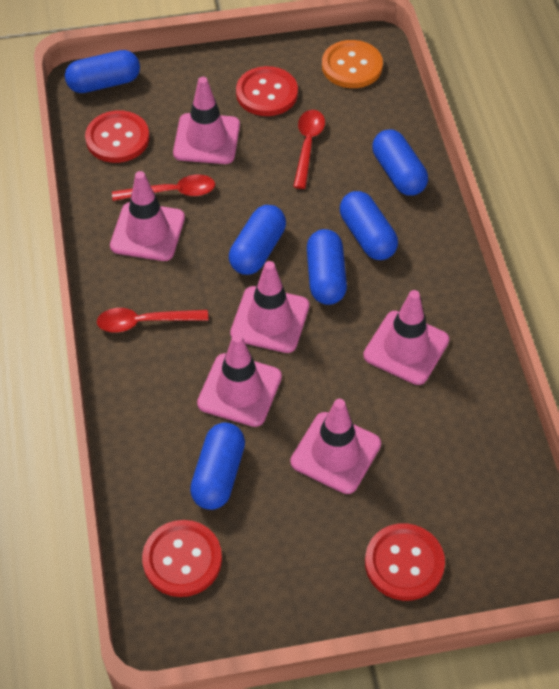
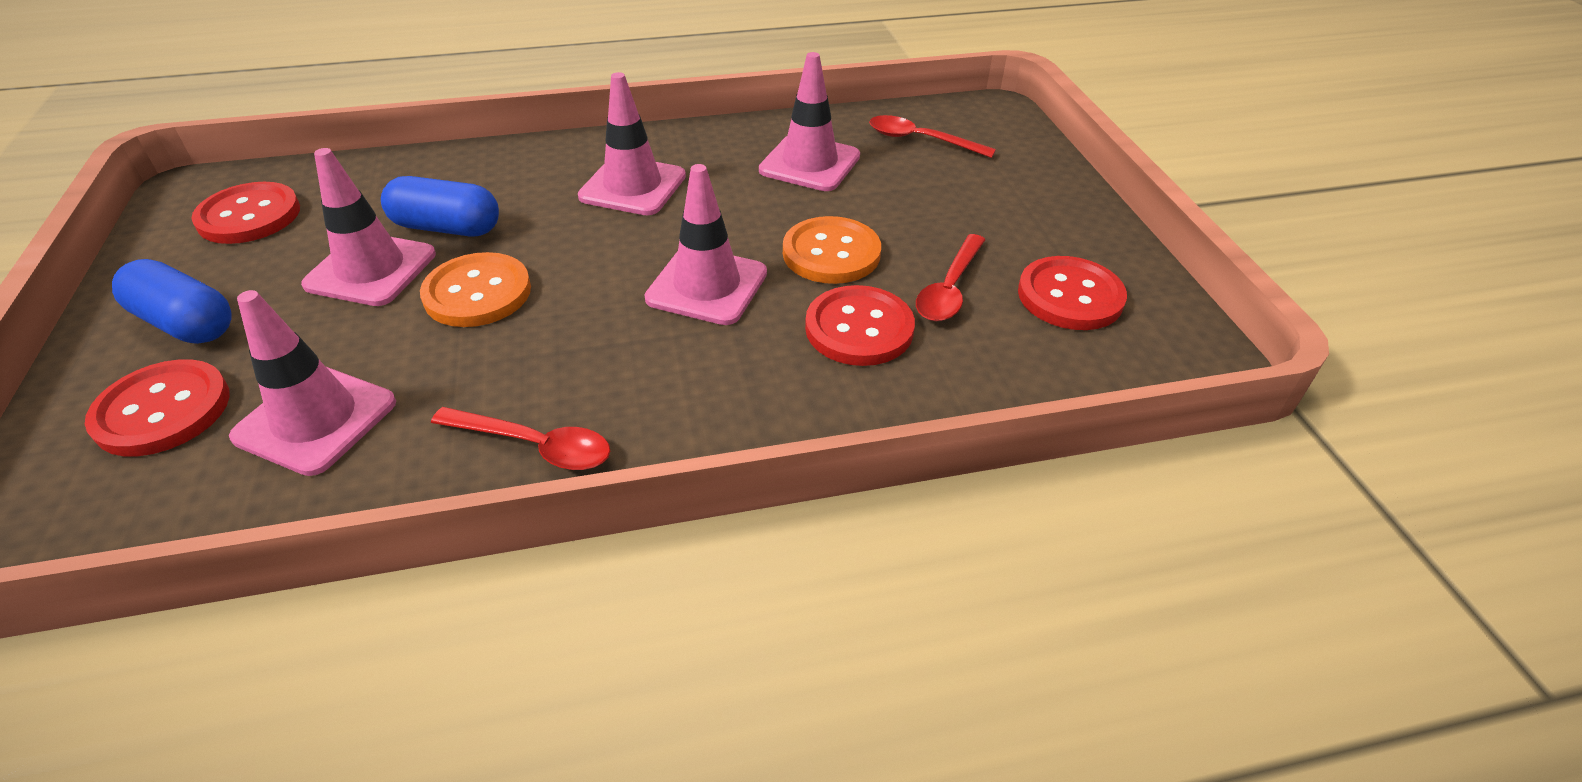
blue capsule: 6 -> 2
orange button: 1 -> 2
pink traffic cone: 6 -> 5

